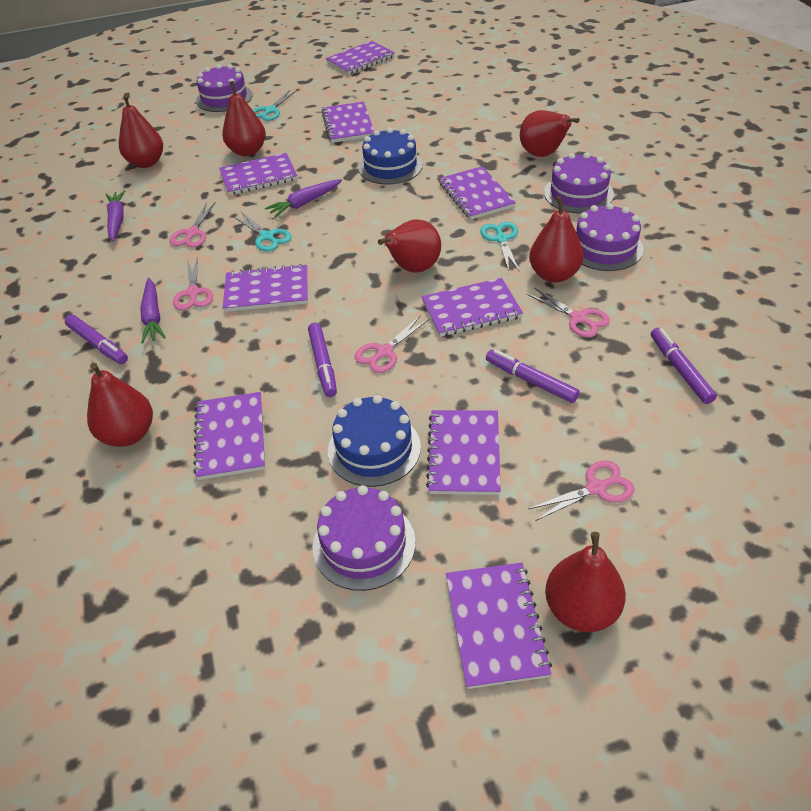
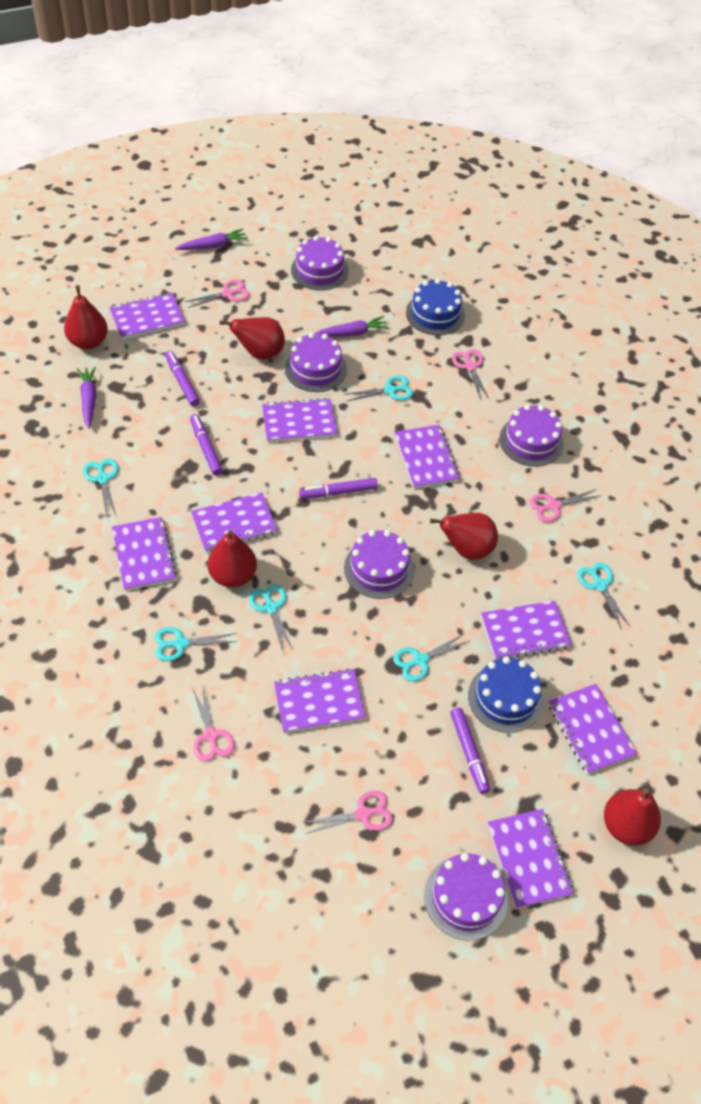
purple cake: 4 -> 5
red pear: 7 -> 5
turquoise scissors: 3 -> 6

